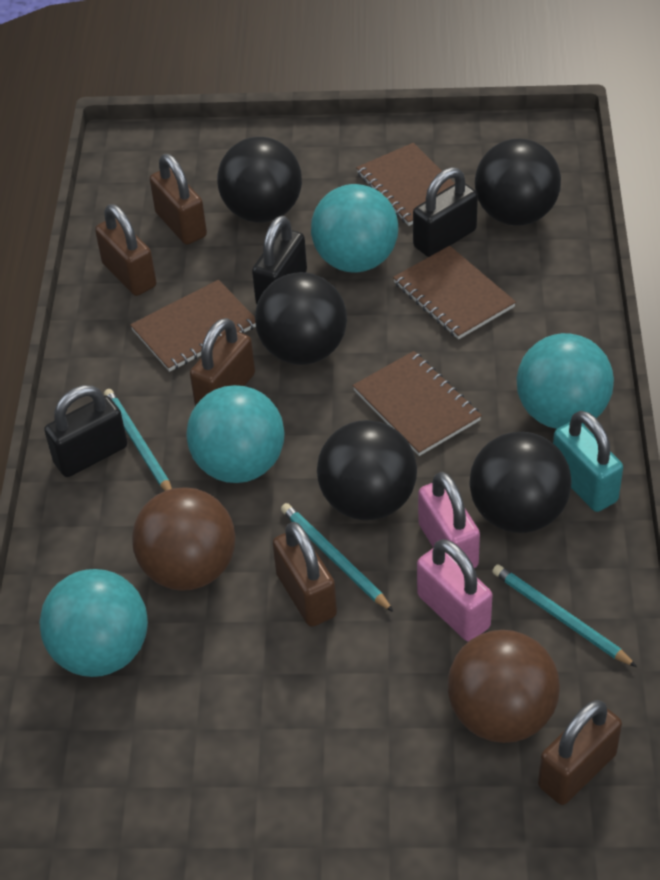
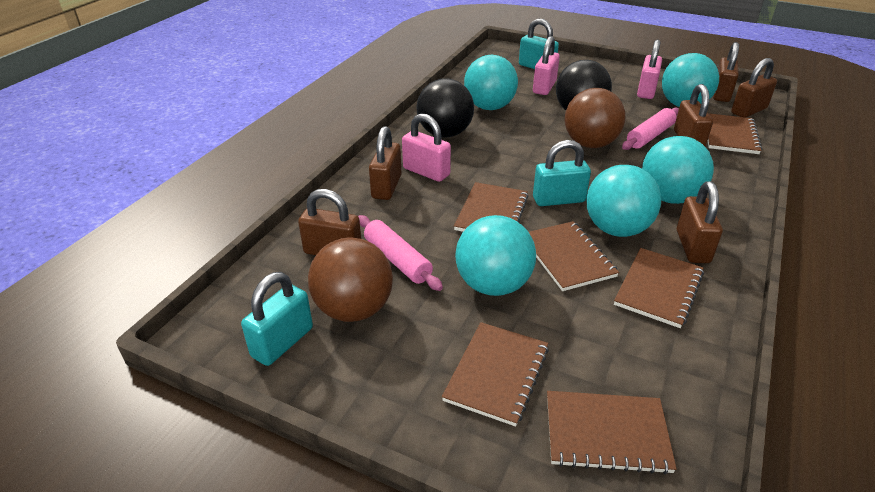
black ball: 5 -> 2
black padlock: 3 -> 0
brown notebook: 4 -> 6
brown padlock: 5 -> 6
pink padlock: 2 -> 3
pink rolling pin: 0 -> 2
turquoise ball: 4 -> 5
turquoise padlock: 1 -> 3
turquoise pencil: 3 -> 0

